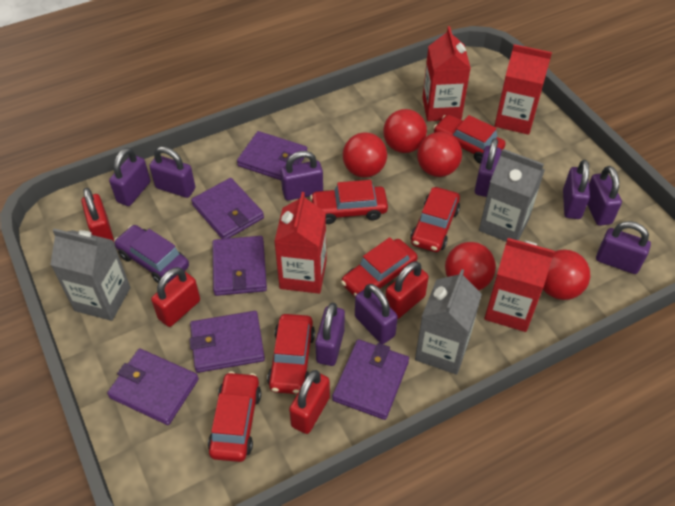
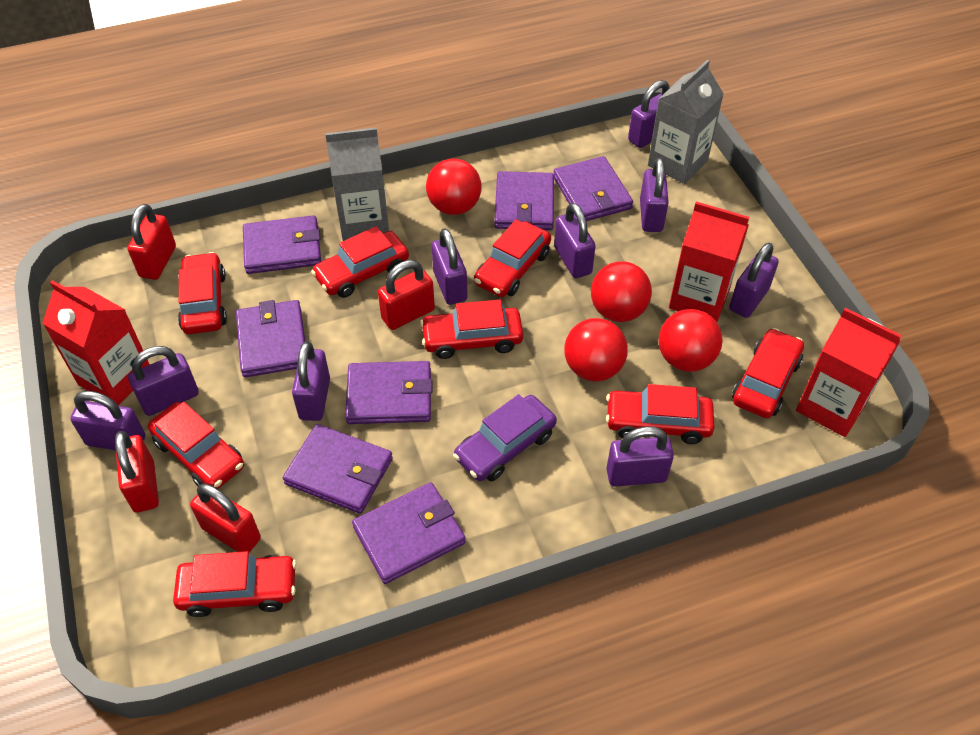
grey carton: 3 -> 2
purple wallet: 6 -> 7
red ball: 5 -> 4
red car: 6 -> 8
red carton: 4 -> 3

